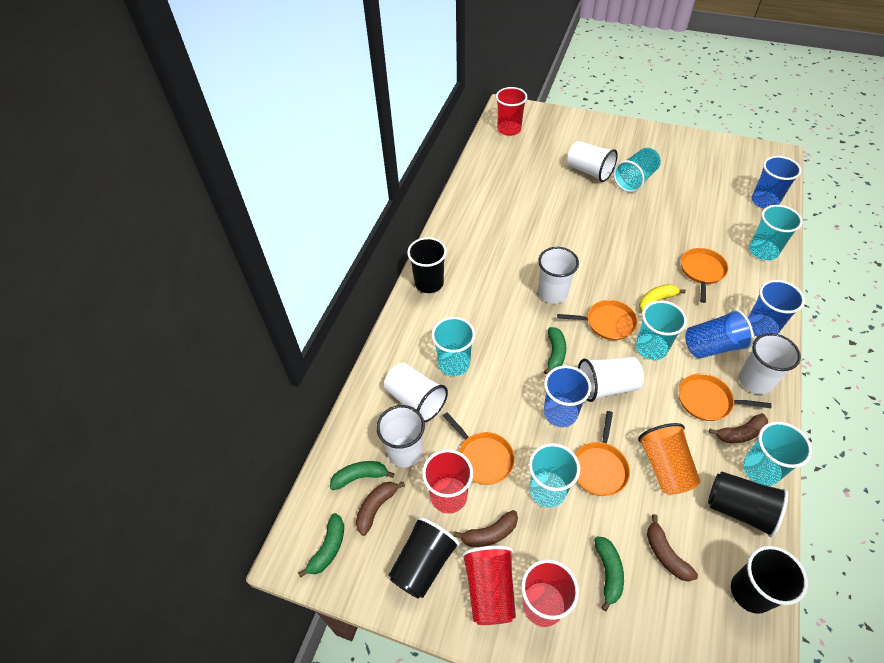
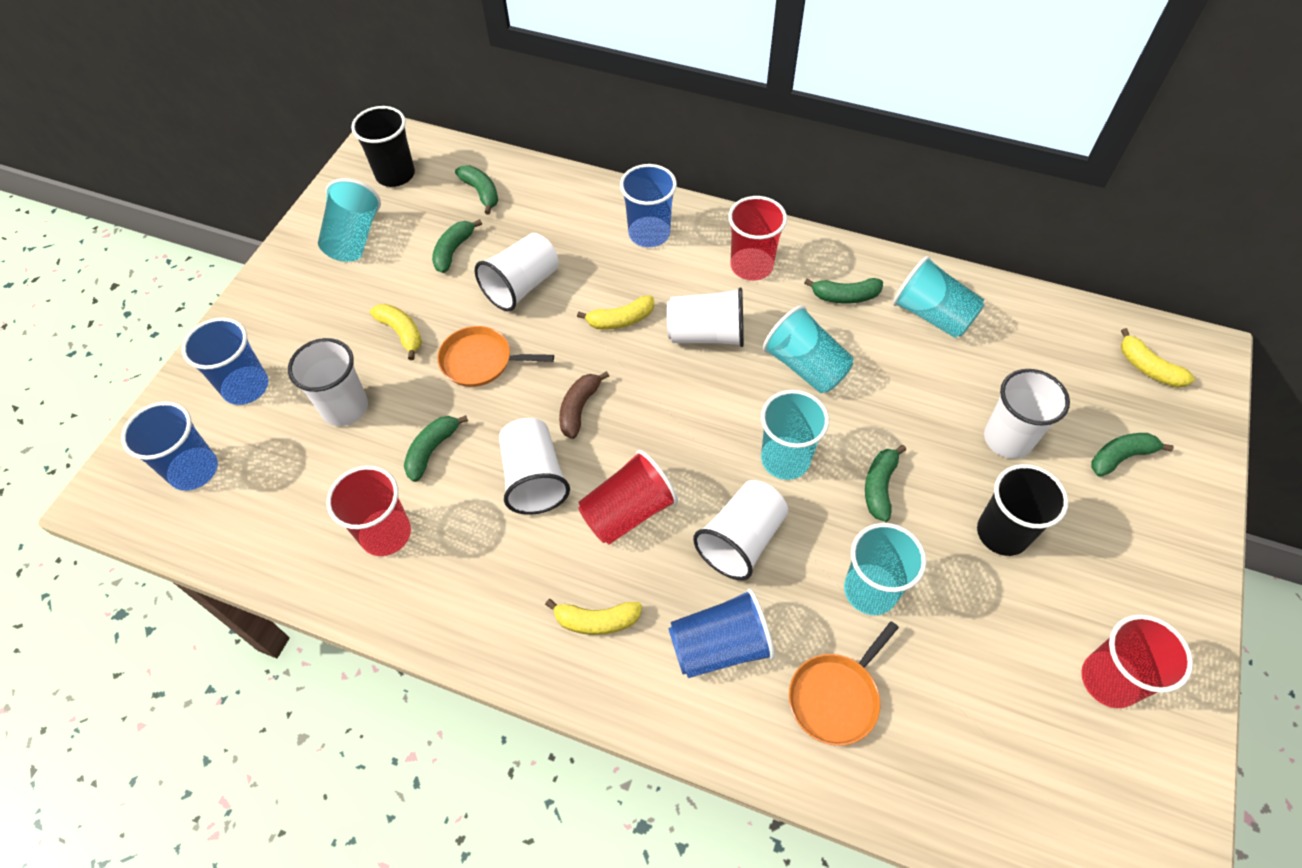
black cup: 4 -> 2
brown banana: 4 -> 1
green banana: 4 -> 6
orange cup: 1 -> 0
orange pan: 5 -> 2
turquoise cup: 6 -> 5
yellow banana: 1 -> 4

